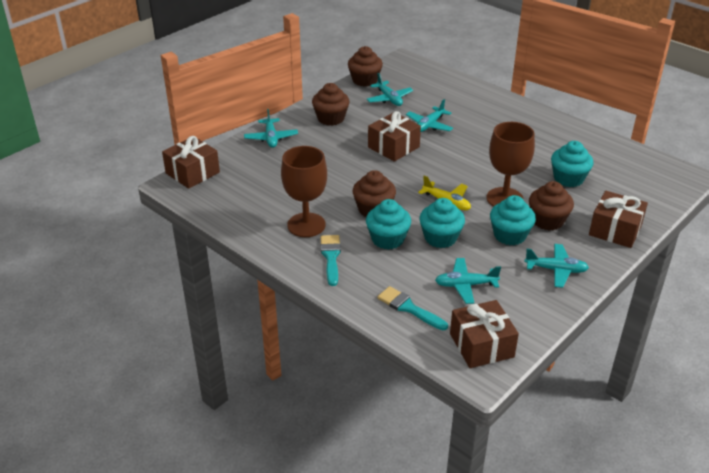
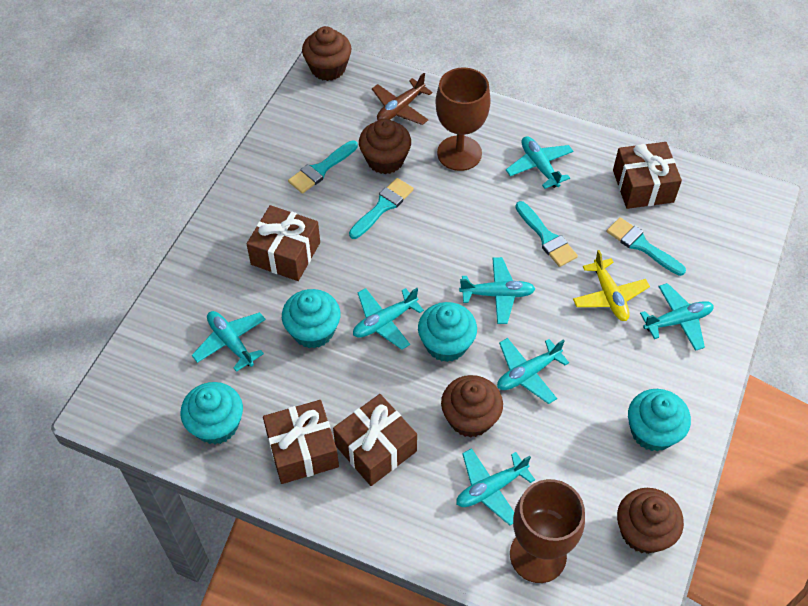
brown plane: 0 -> 1
turquoise brush: 2 -> 4
turquoise plane: 5 -> 7

